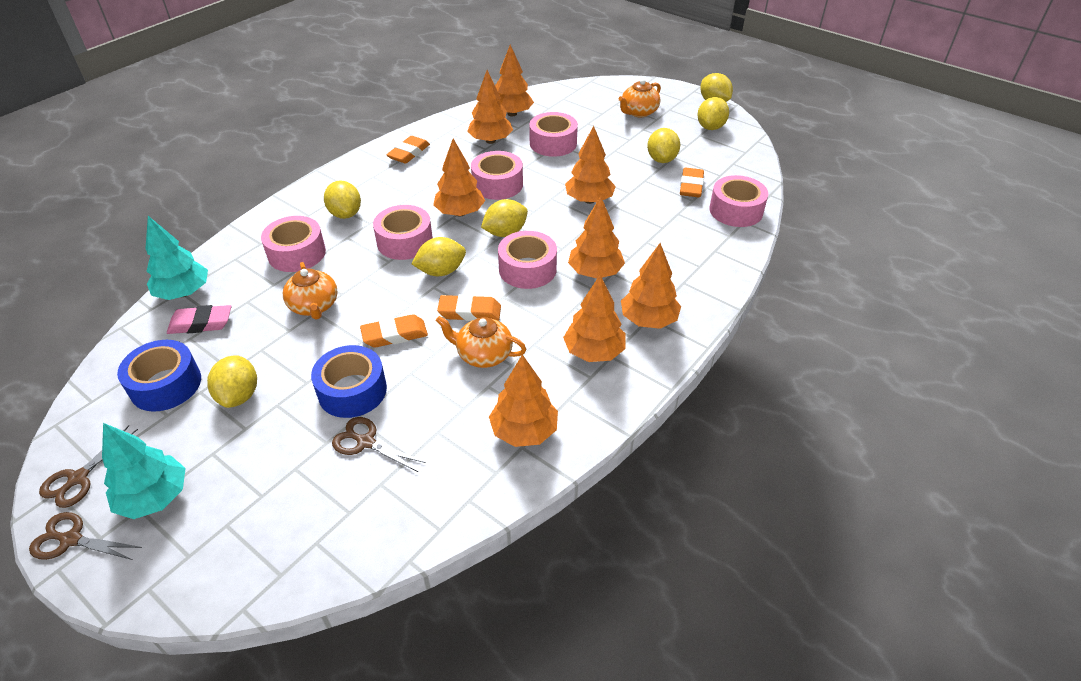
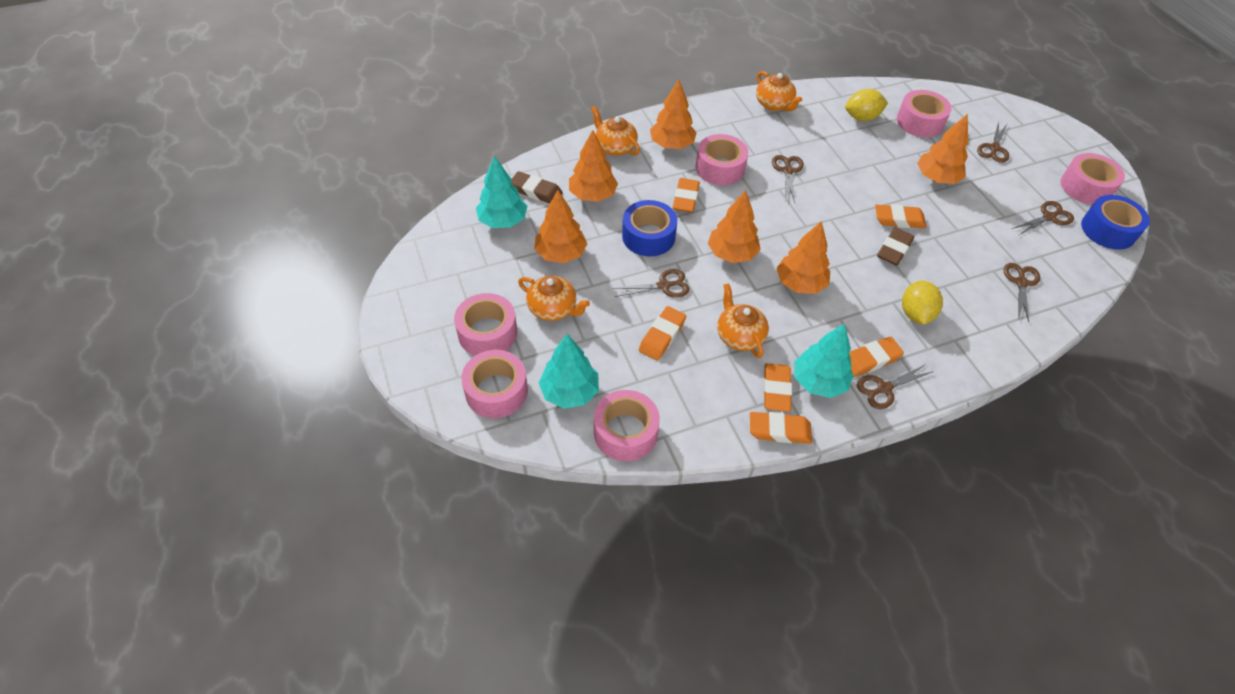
brown eraser: 0 -> 2
brown scissors: 3 -> 6
orange eraser: 4 -> 6
orange teapot: 3 -> 4
orange tree: 8 -> 6
pink eraser: 1 -> 0
turquoise tree: 2 -> 3
yellow lemon: 7 -> 2

